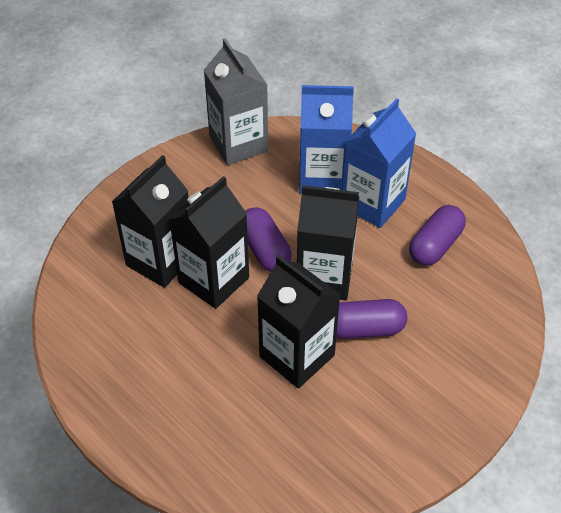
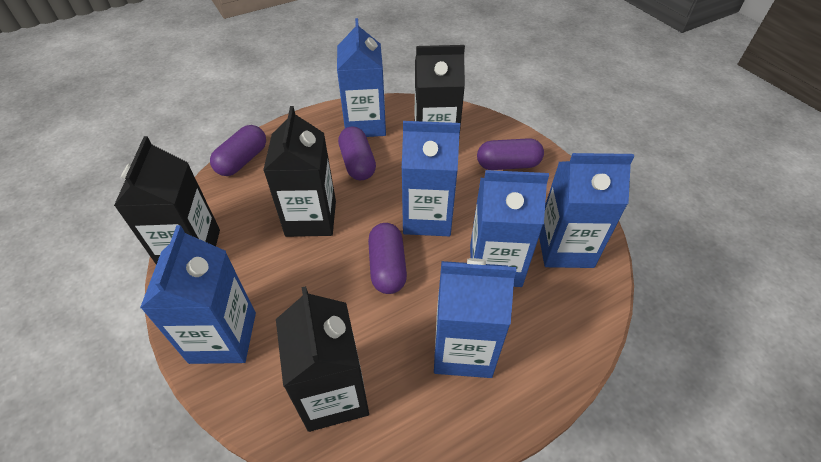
blue carton: 2 -> 6
grey carton: 1 -> 0
purple capsule: 3 -> 4

